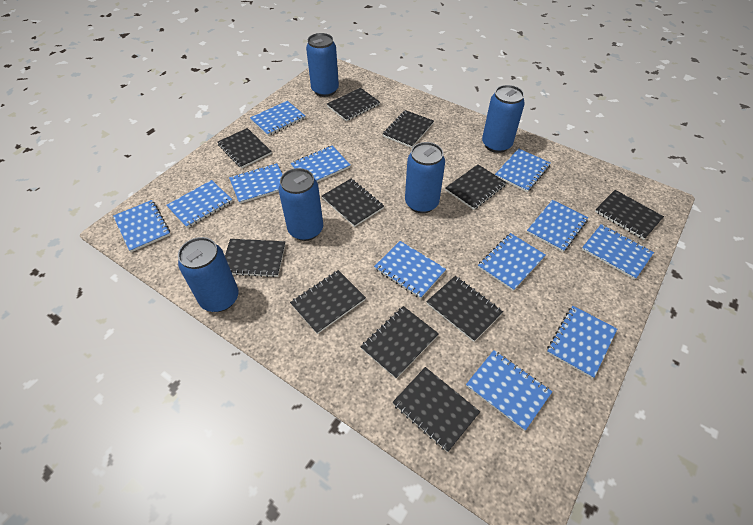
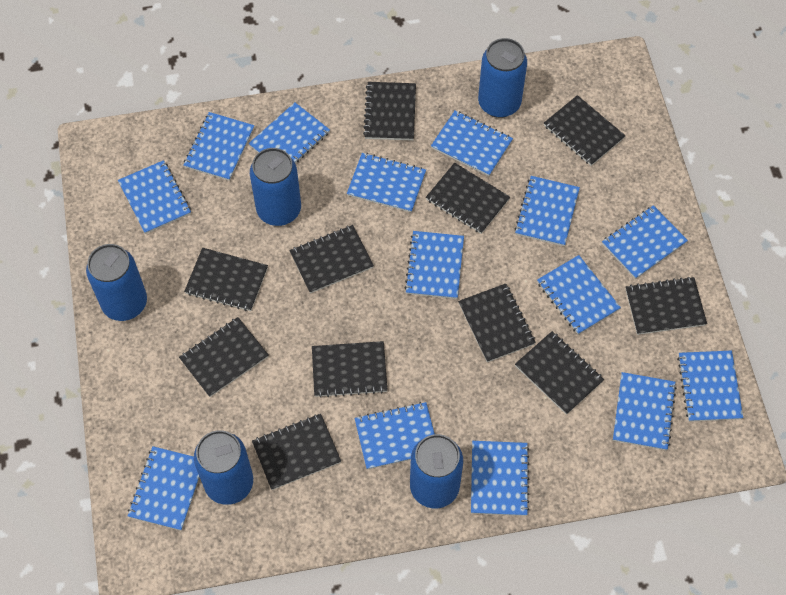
blue notebook: 12 -> 14

